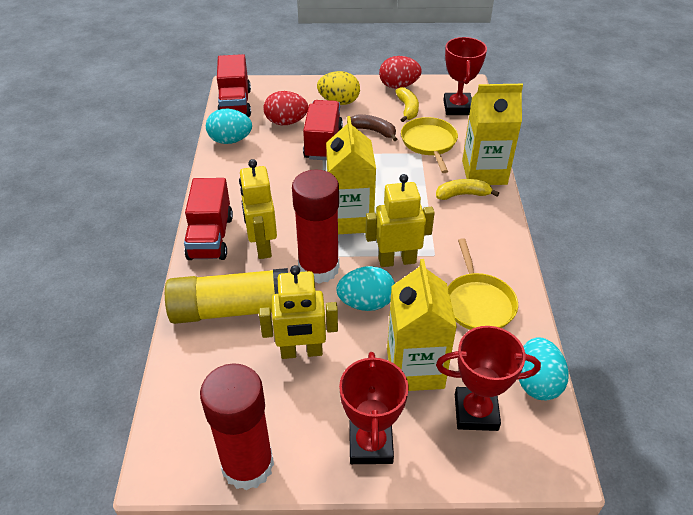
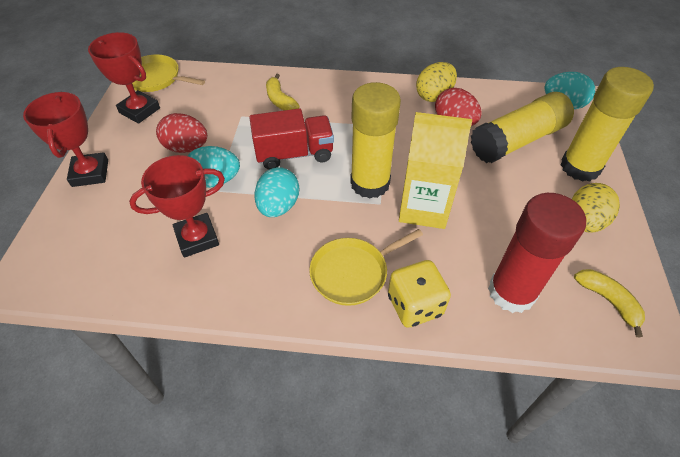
brown banana: 1 -> 0
red glue stick: 2 -> 1
red truck: 3 -> 1
yellow carton: 3 -> 1
yellow dice: 0 -> 1
yellow egg: 1 -> 2
yellow glue stick: 1 -> 3
yellow robot: 3 -> 0

